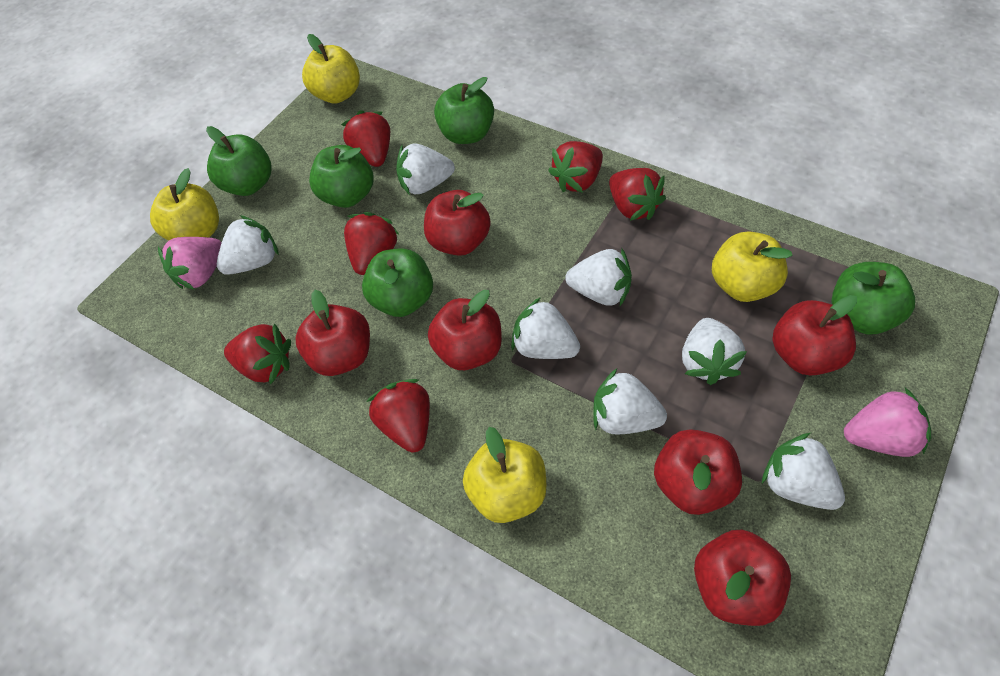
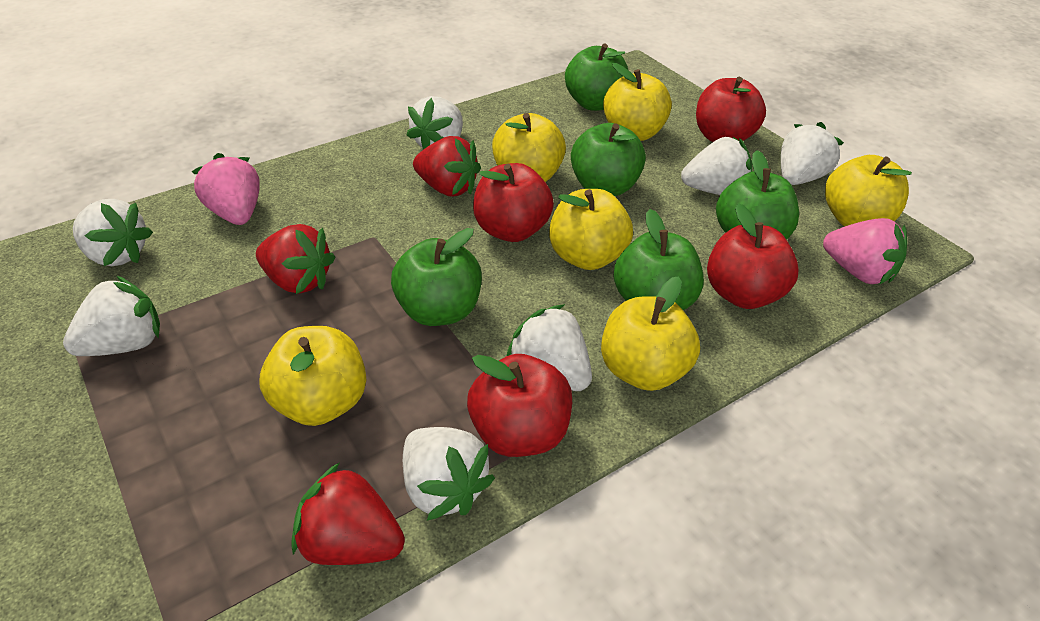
red apple: 6 -> 4
red strawberry: 6 -> 3
yellow apple: 4 -> 6

